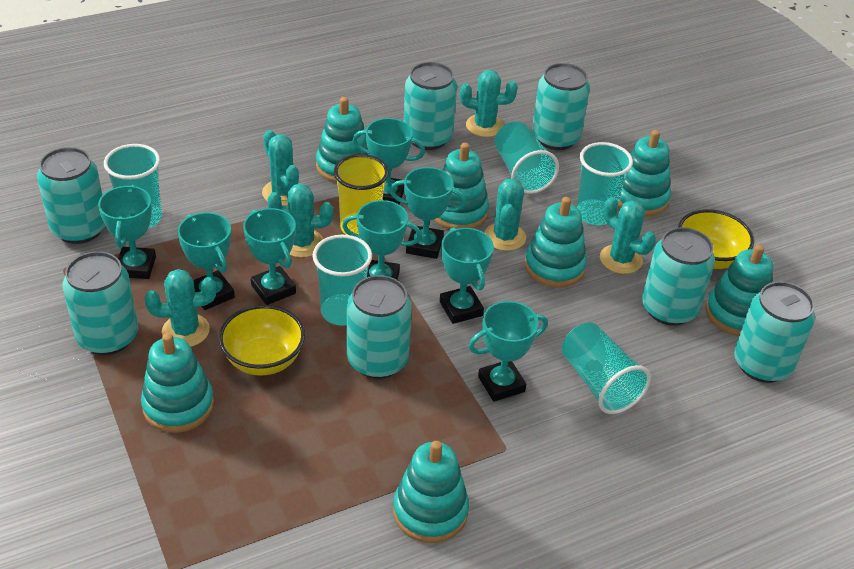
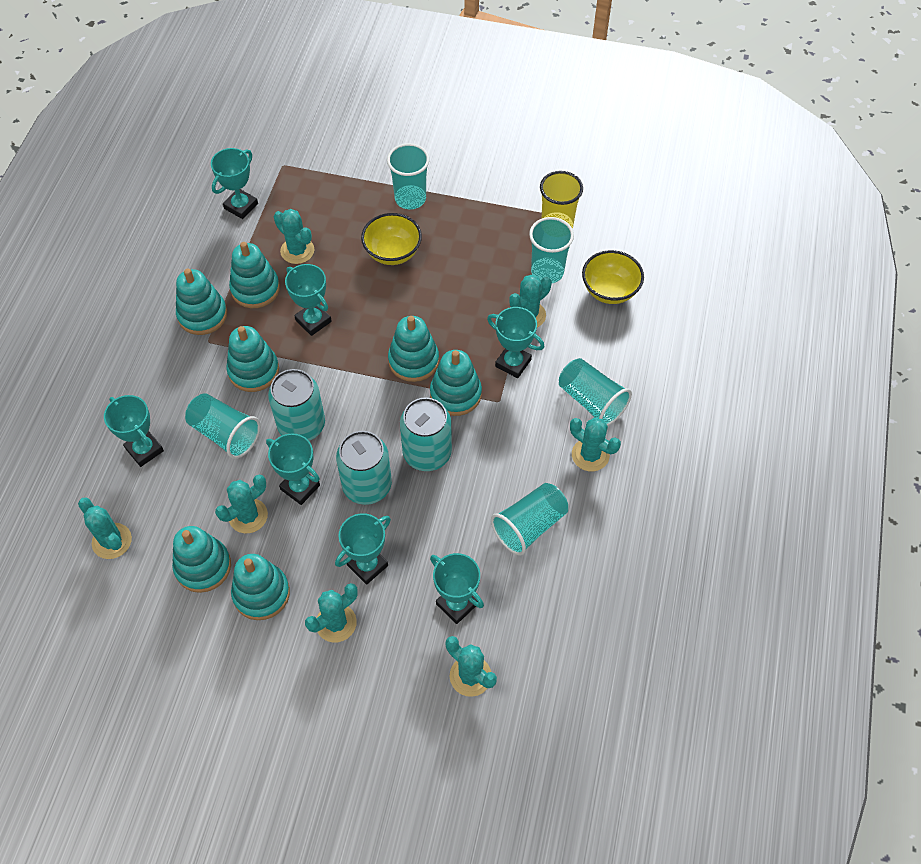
turquoise cactus: 6 -> 7
turquoise can: 7 -> 3
turquoise trophy: 8 -> 7

